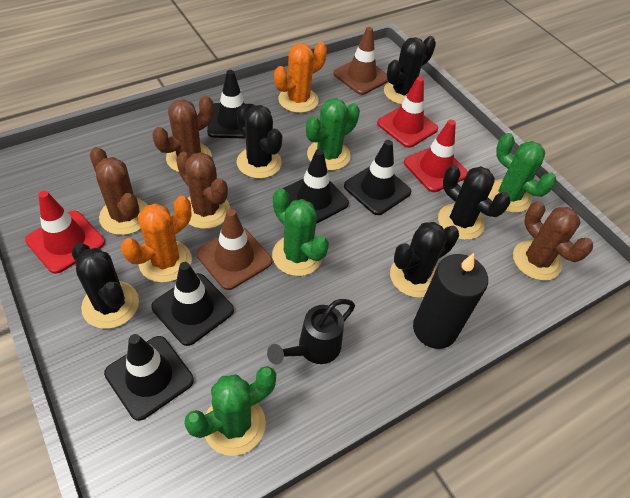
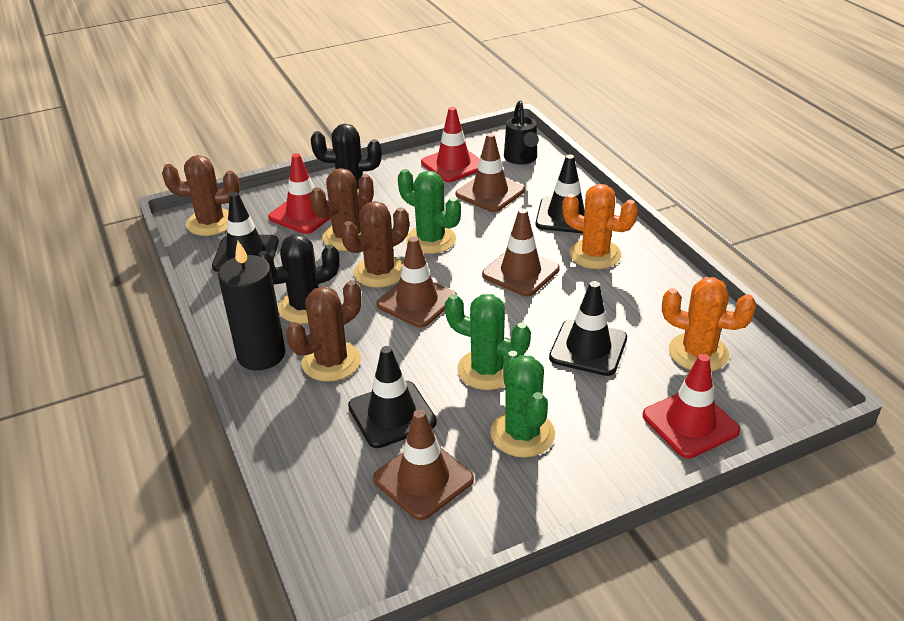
black cactus: 5 -> 2
black traffic cone: 5 -> 4
brown traffic cone: 2 -> 4
green cactus: 4 -> 3

